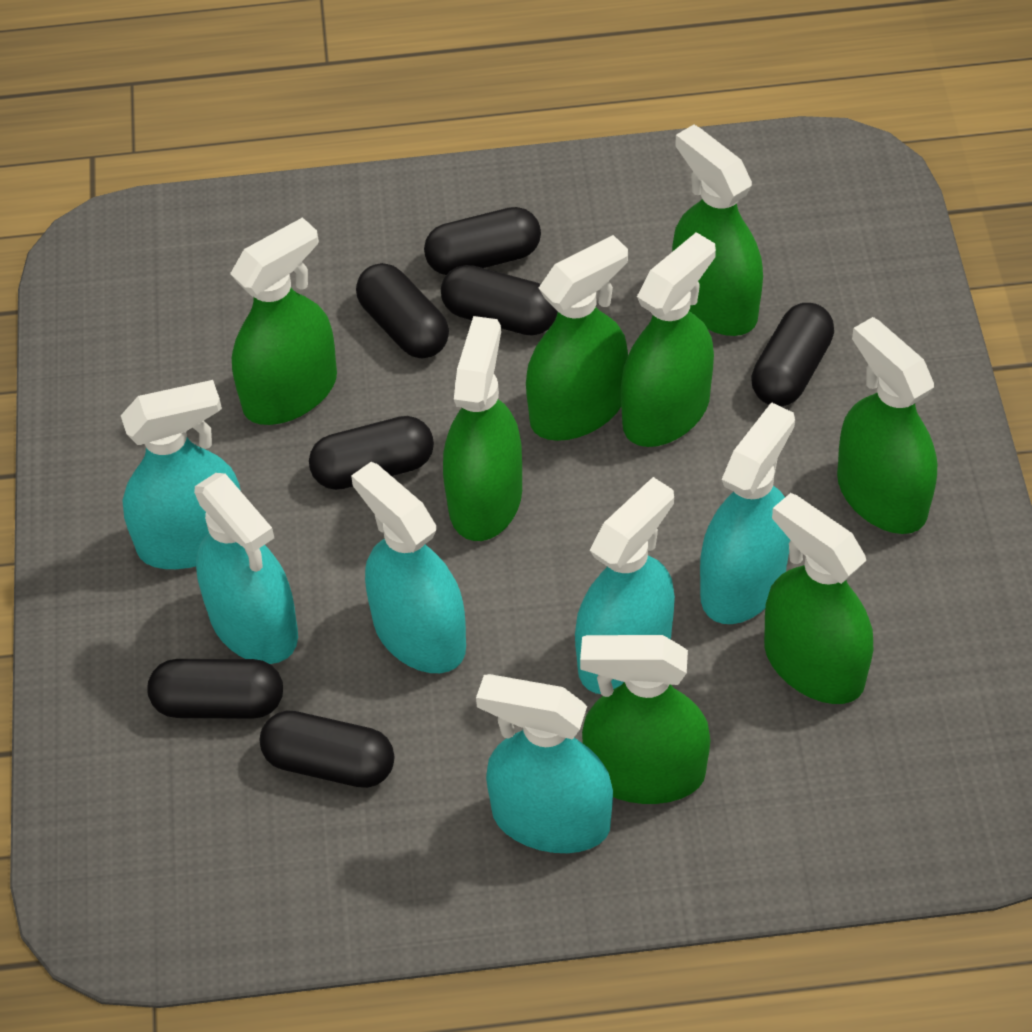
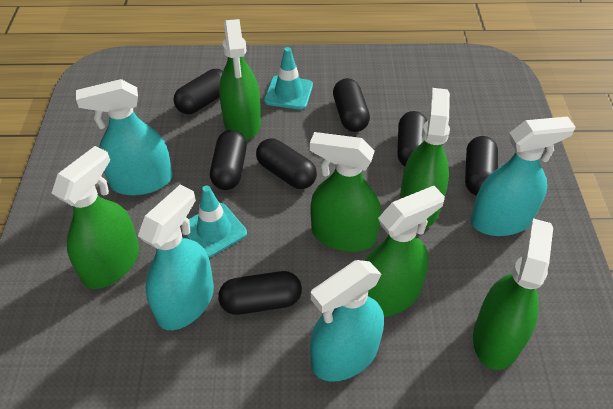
green spray bottle: 8 -> 6
turquoise spray bottle: 6 -> 4
turquoise traffic cone: 0 -> 2

